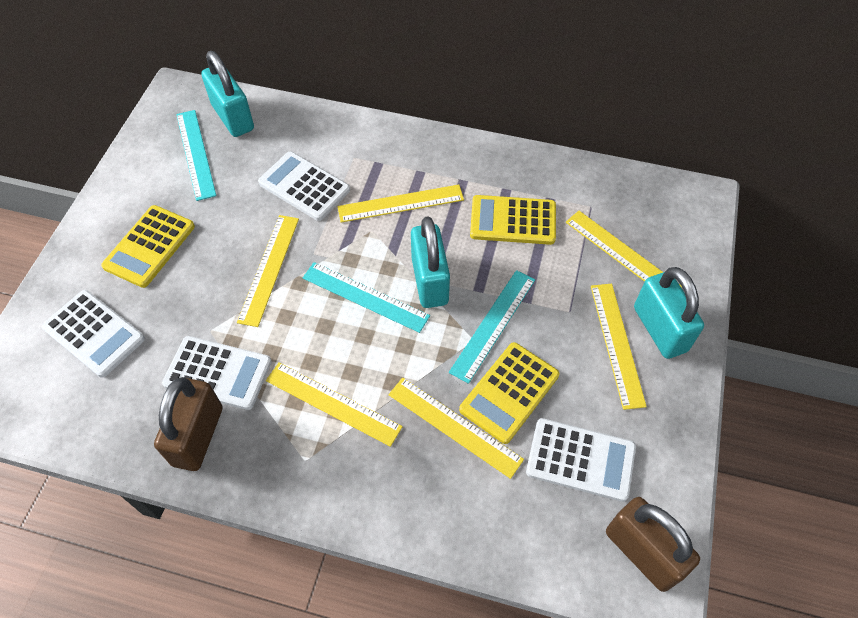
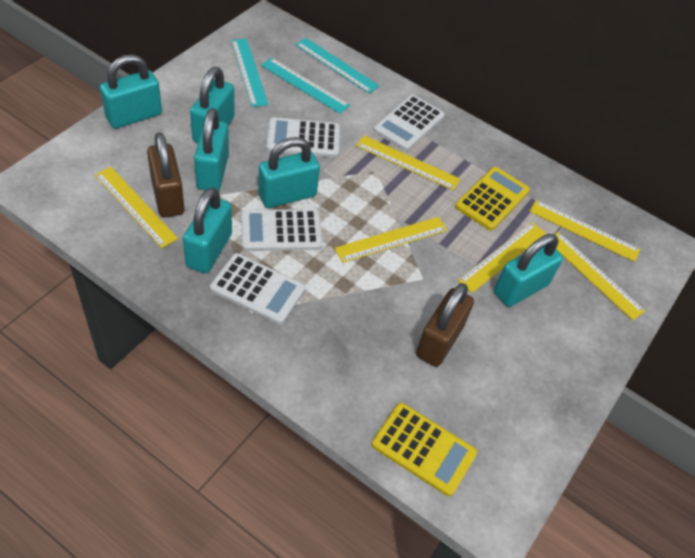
turquoise padlock: 3 -> 6
yellow calculator: 3 -> 2

